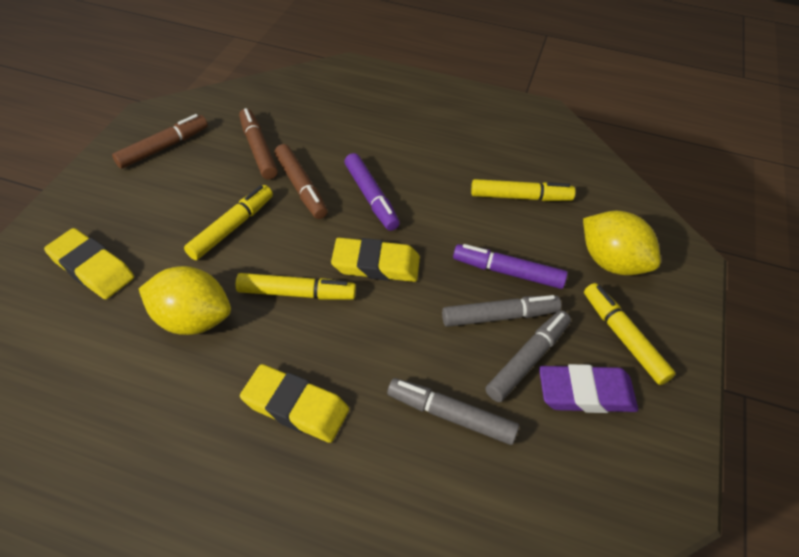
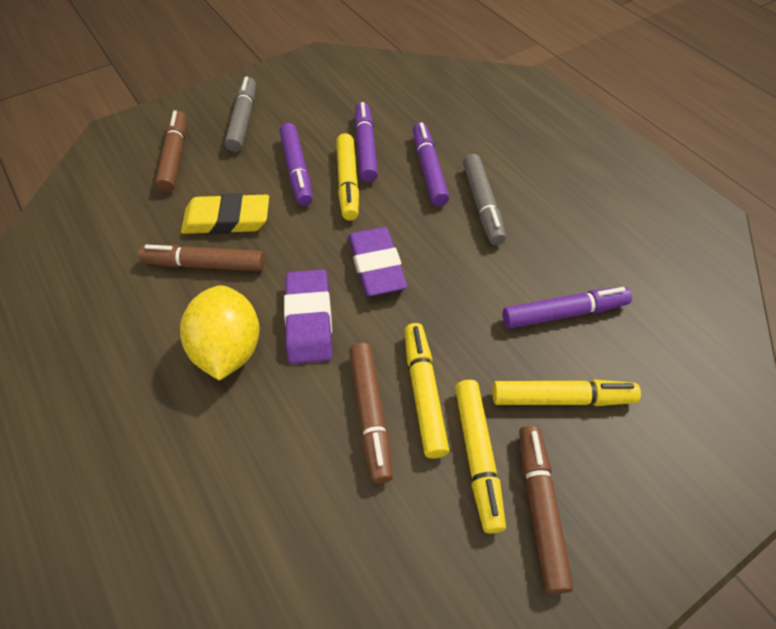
brown marker: 3 -> 4
grey marker: 3 -> 2
purple eraser: 1 -> 2
purple marker: 2 -> 4
yellow eraser: 3 -> 1
yellow lemon: 2 -> 1

